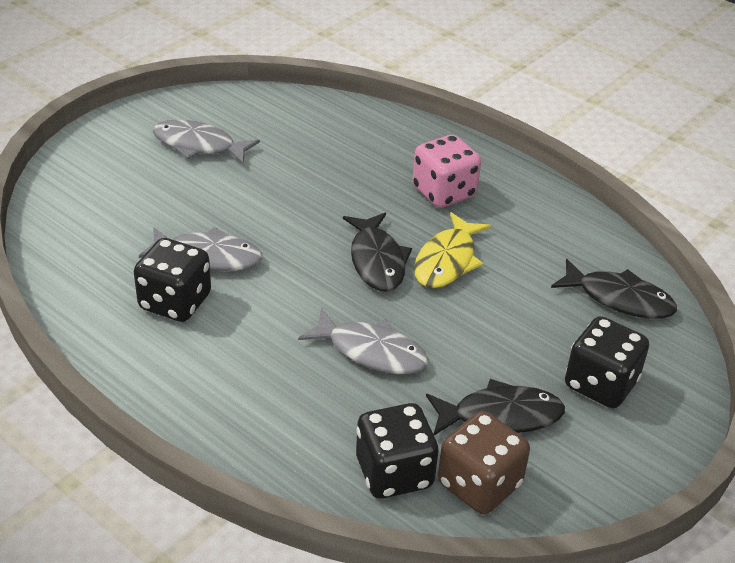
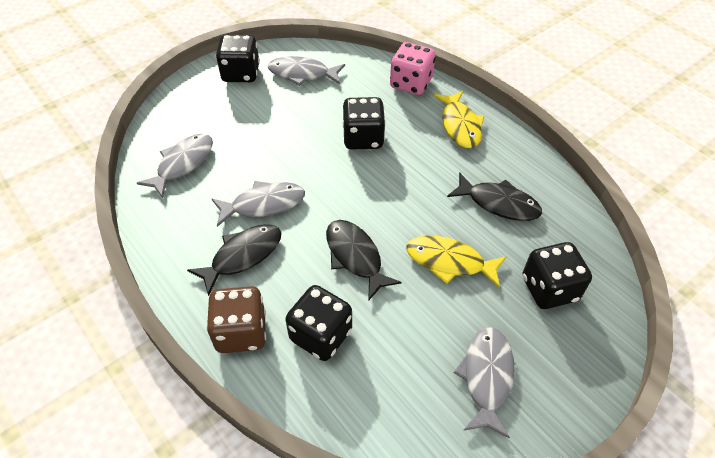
black dice: 3 -> 4
grey fish: 3 -> 4
yellow fish: 1 -> 2

